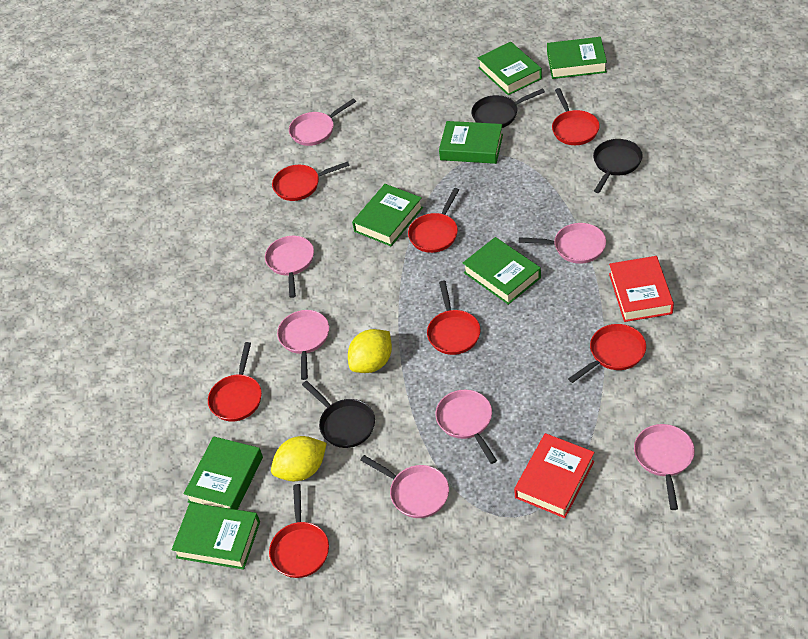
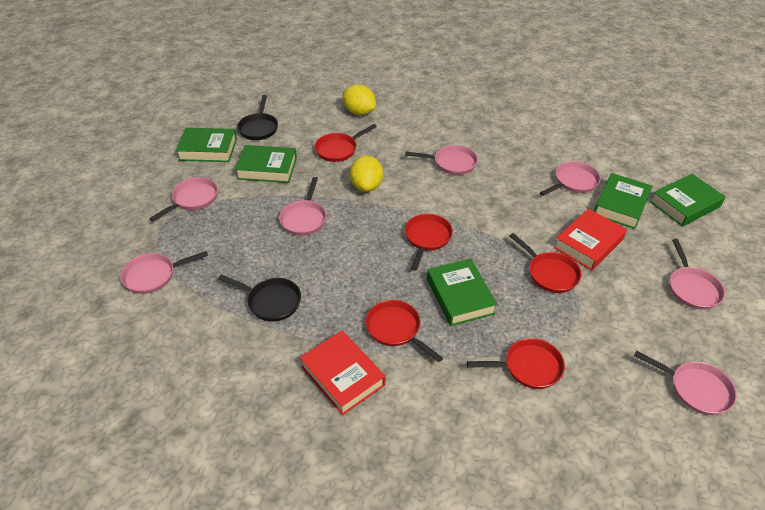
black pan: 3 -> 2
green book: 7 -> 5
red pan: 7 -> 5

